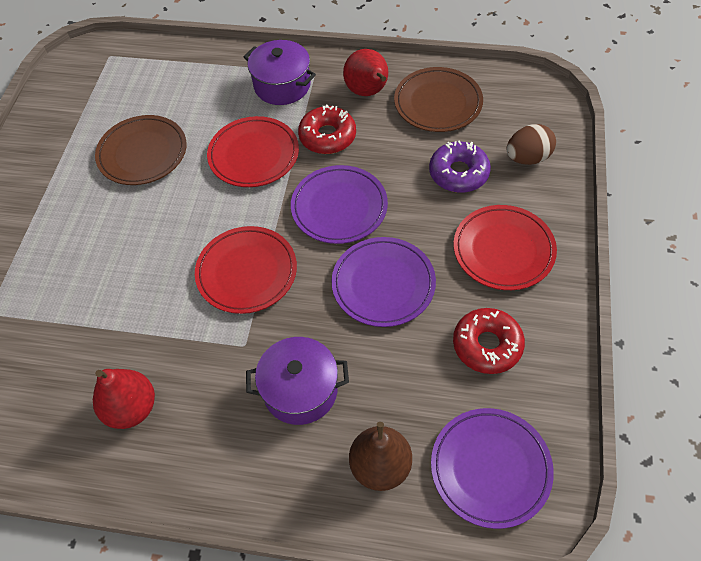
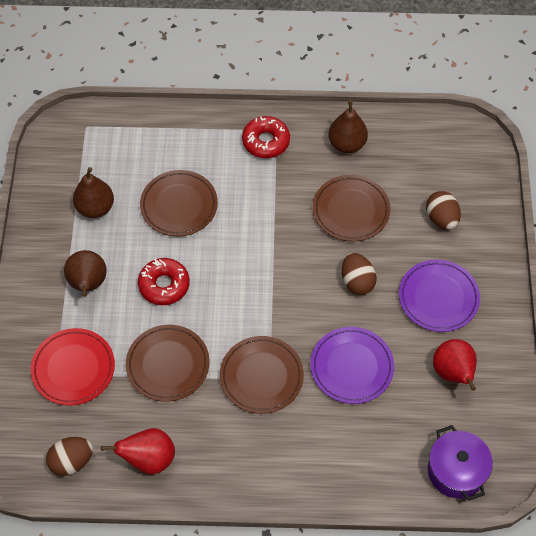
brown egg: 1 -> 3
brown pear: 1 -> 3
brown plate: 2 -> 4
purple donut: 1 -> 0
purple plate: 3 -> 2
purple pot: 2 -> 1
red plate: 3 -> 1

